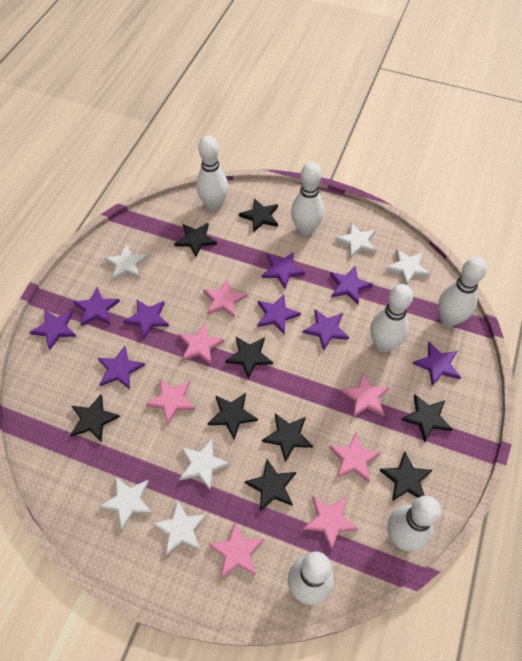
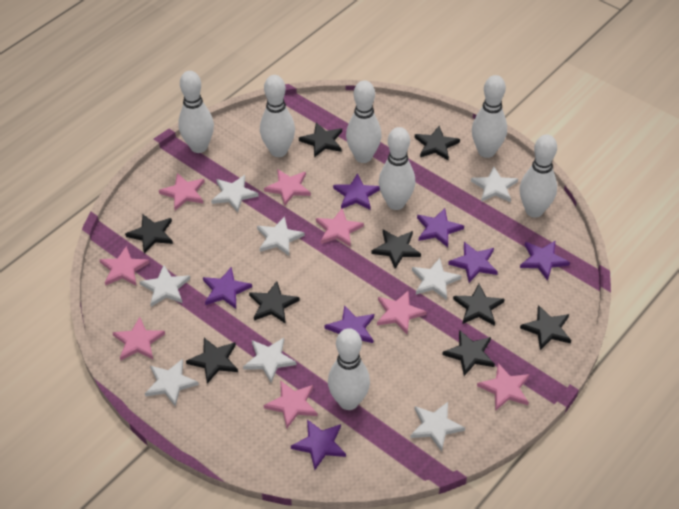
pink star: 7 -> 8
purple star: 9 -> 7
white bowling pin: 6 -> 7
white star: 6 -> 8

